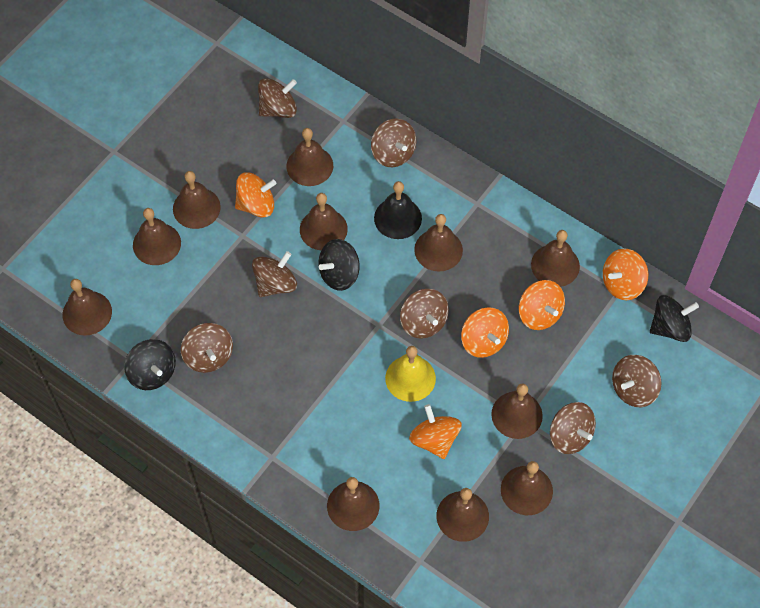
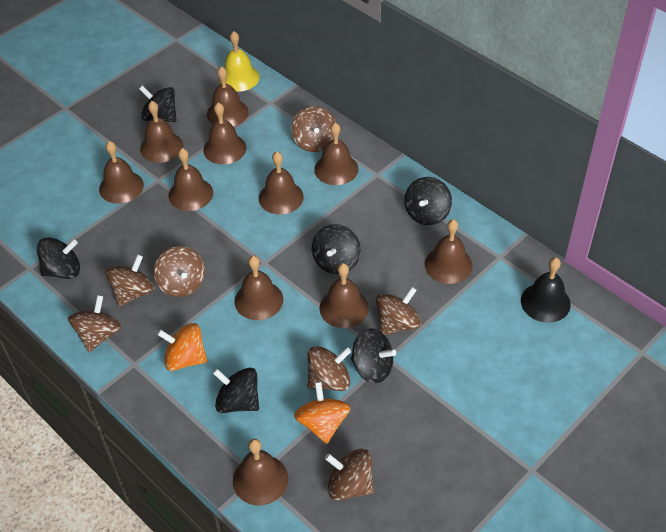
black spinning top: 3 -> 6
orange spinning top: 5 -> 2

